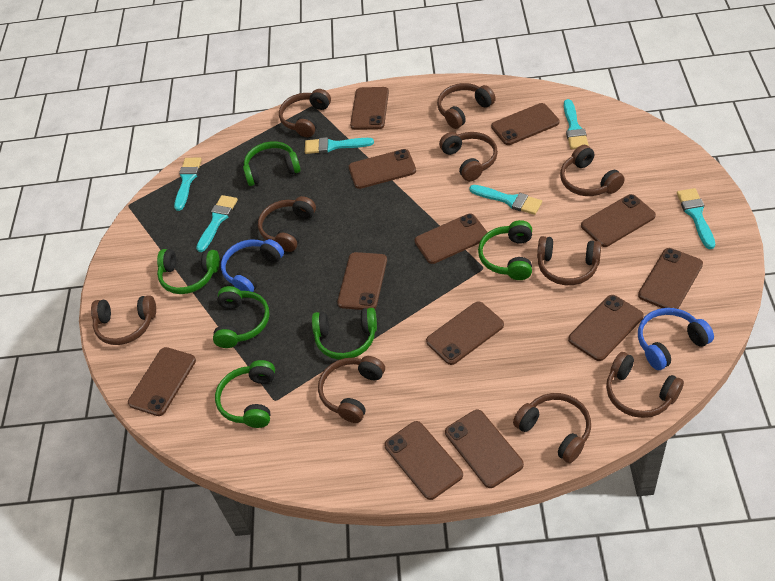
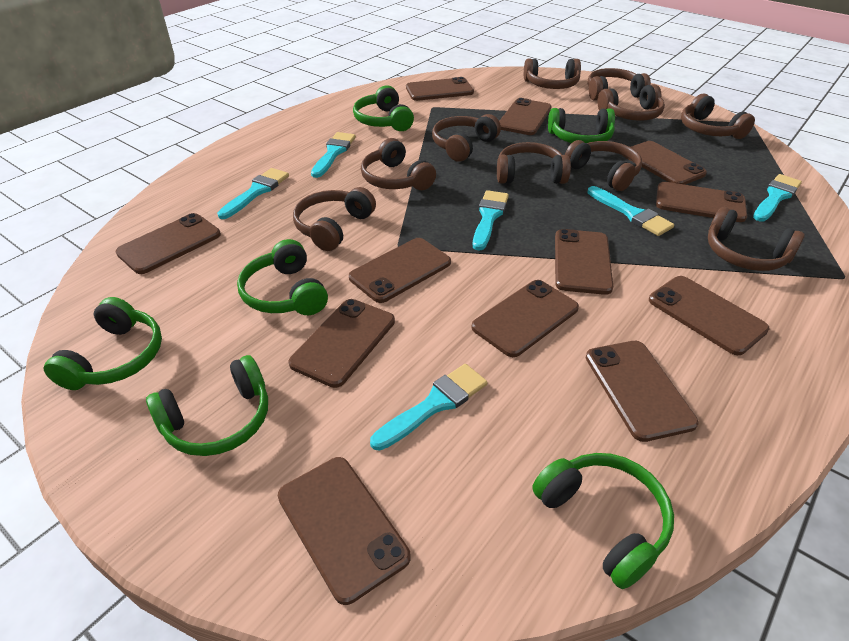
blue headphones: 2 -> 0

